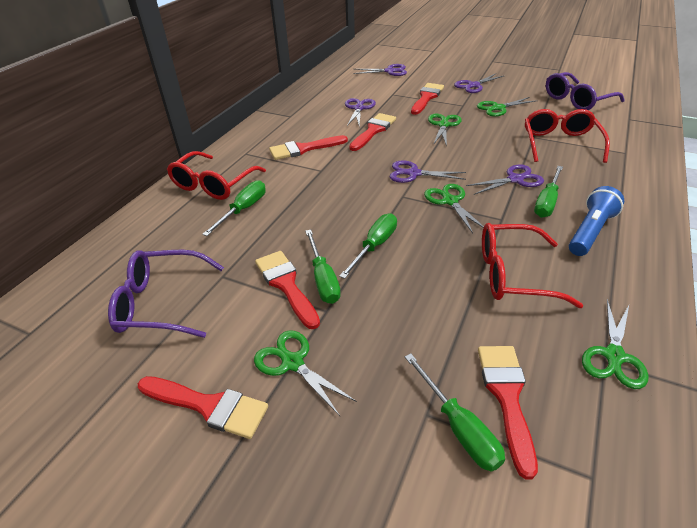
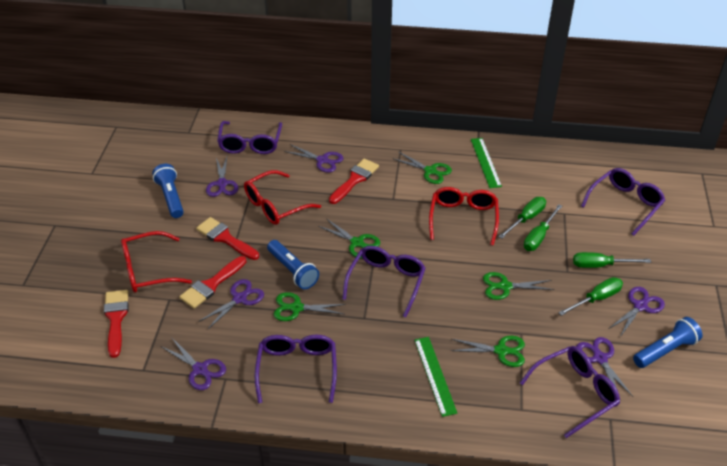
blue flashlight: 1 -> 3
green ruler: 0 -> 2
green screwdriver: 5 -> 4
purple glasses: 2 -> 5
purple scissors: 5 -> 6
red brush: 6 -> 4

